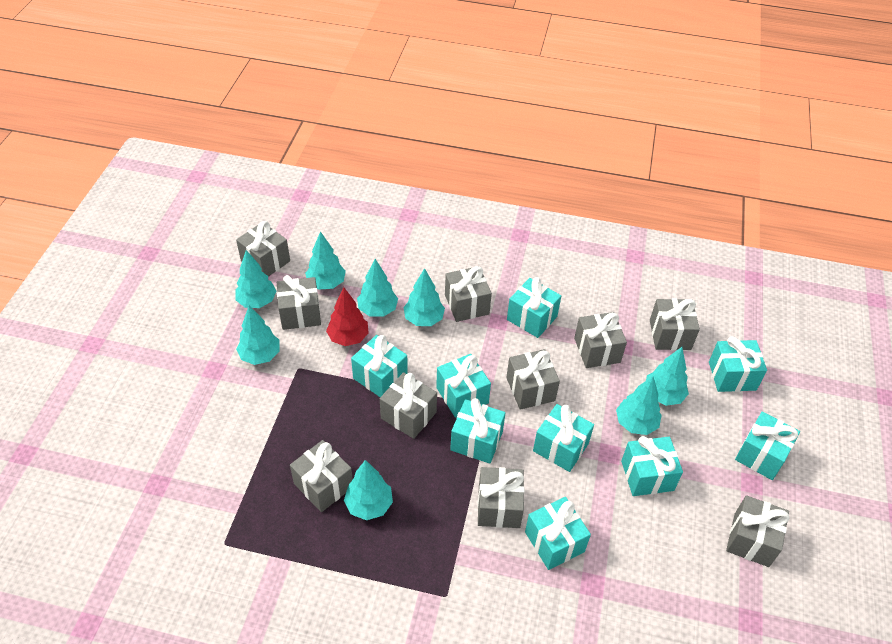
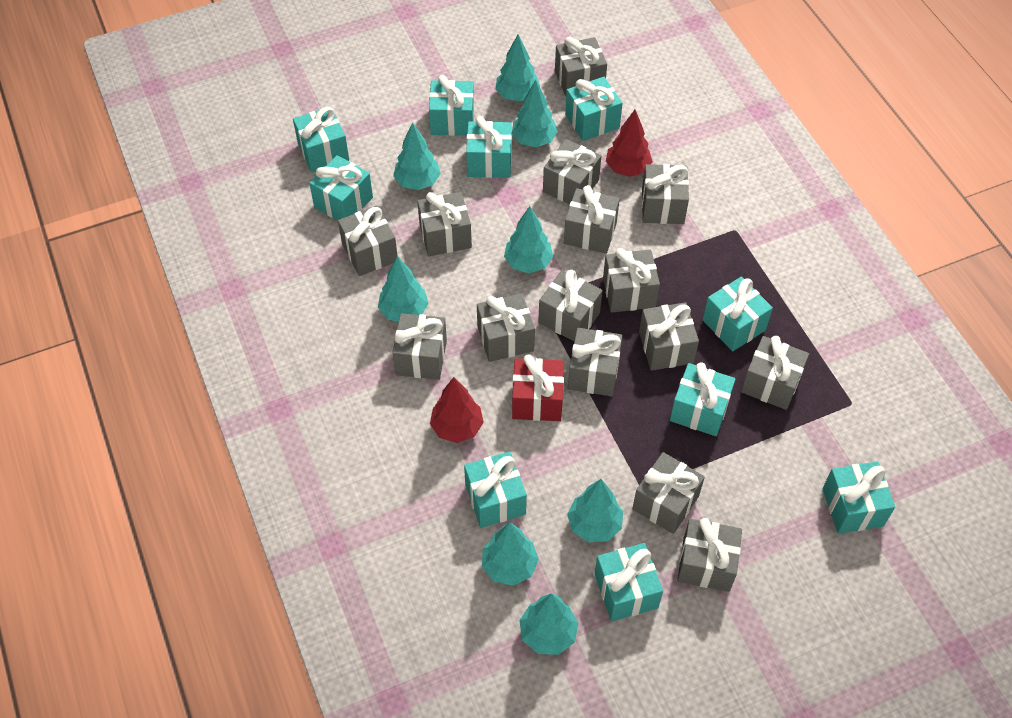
grey gift: 10 -> 15
red gift: 0 -> 1
red tree: 1 -> 2
turquoise gift: 9 -> 10

